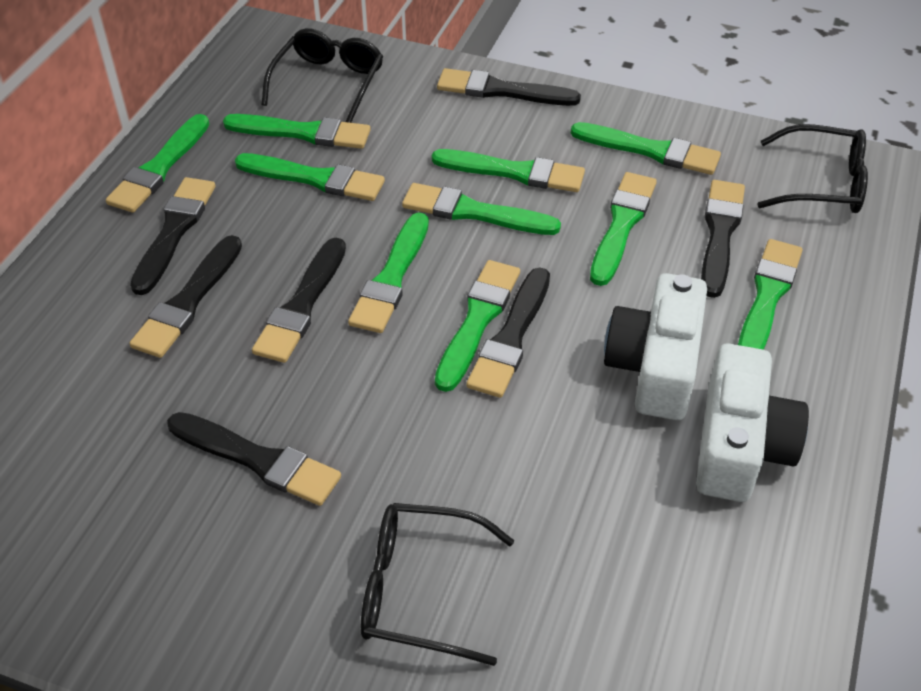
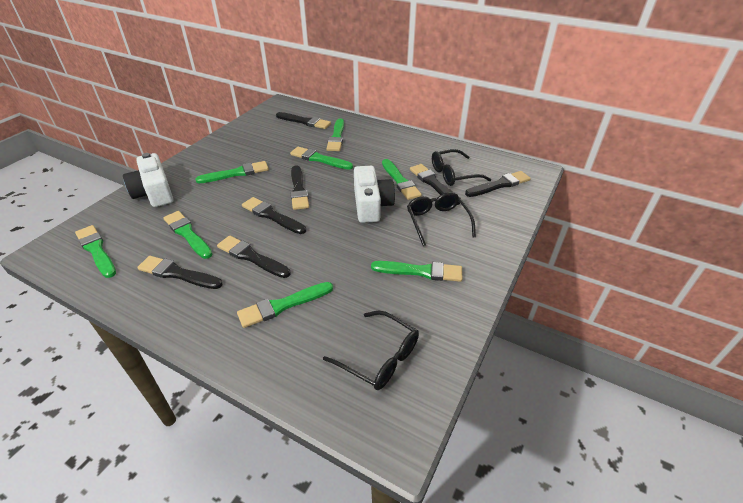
green brush: 10 -> 8

